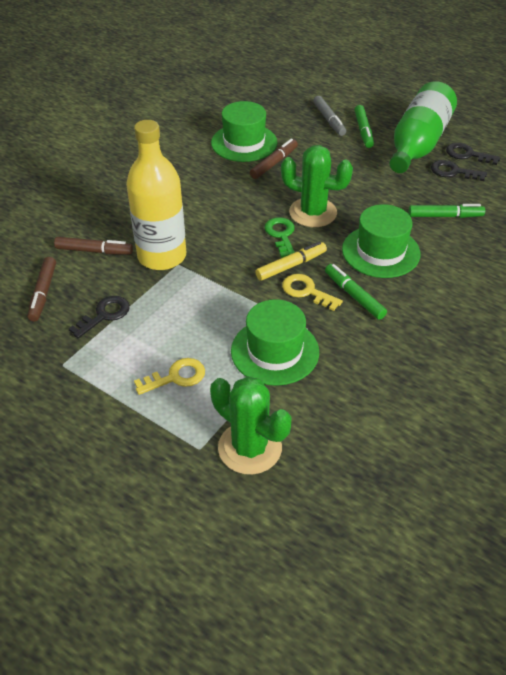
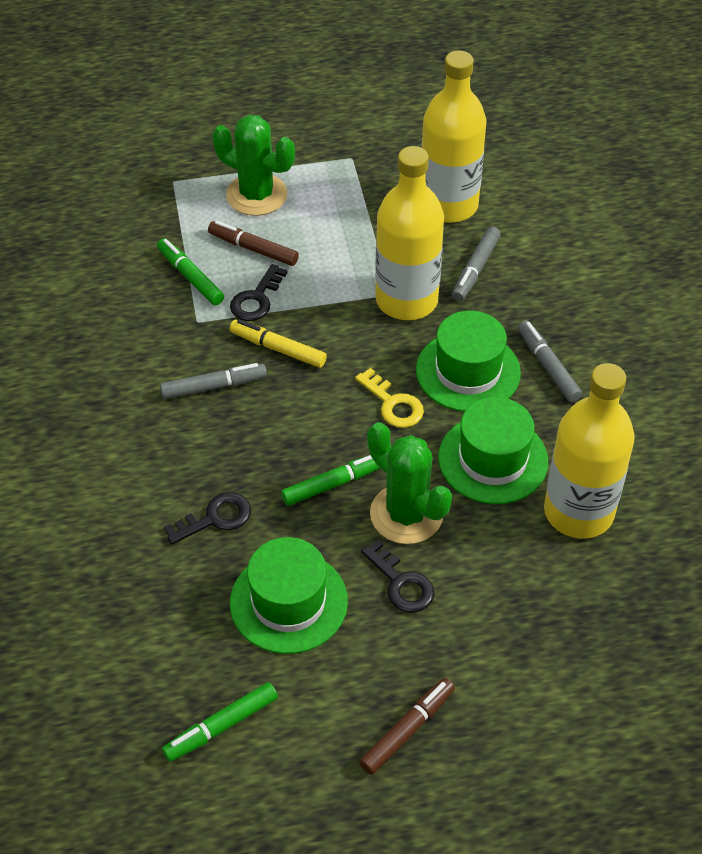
brown marker: 3 -> 2
green bottle: 1 -> 0
green key: 1 -> 0
grey marker: 1 -> 3
yellow bottle: 1 -> 3
yellow key: 2 -> 1

